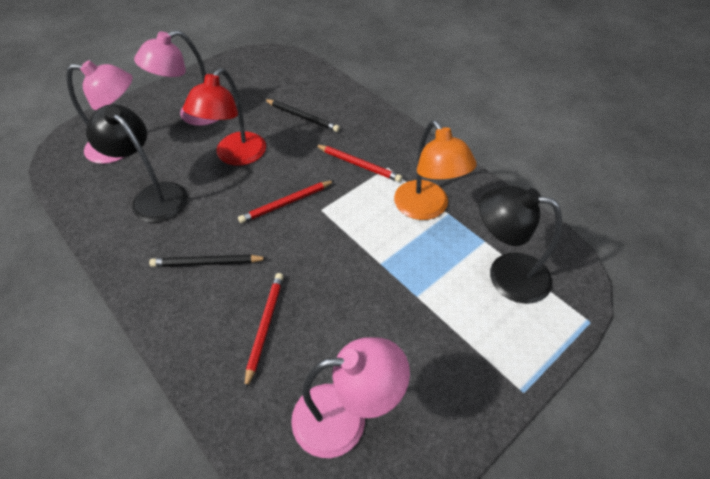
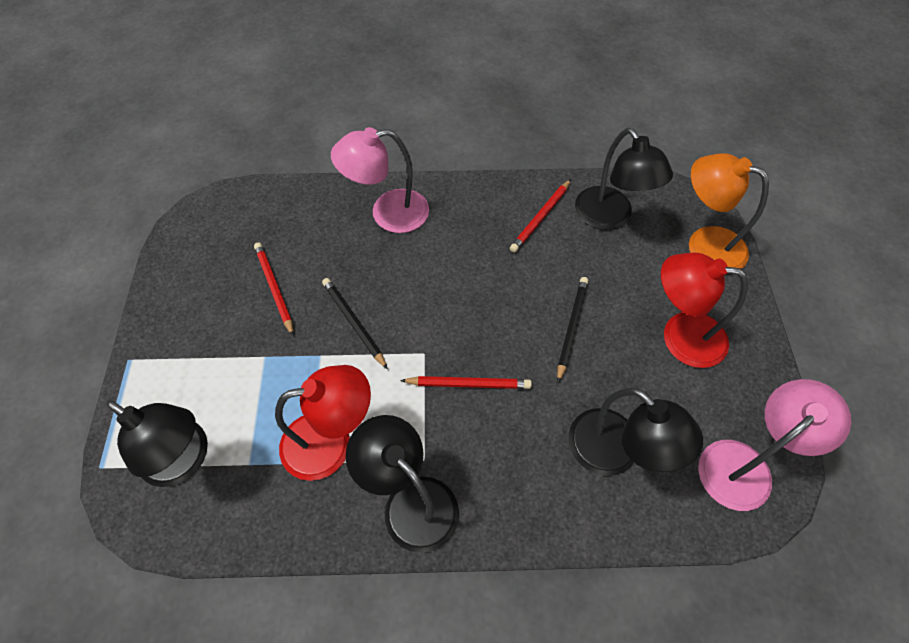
black lamp: 2 -> 4
pink lamp: 3 -> 2
red lamp: 1 -> 2

